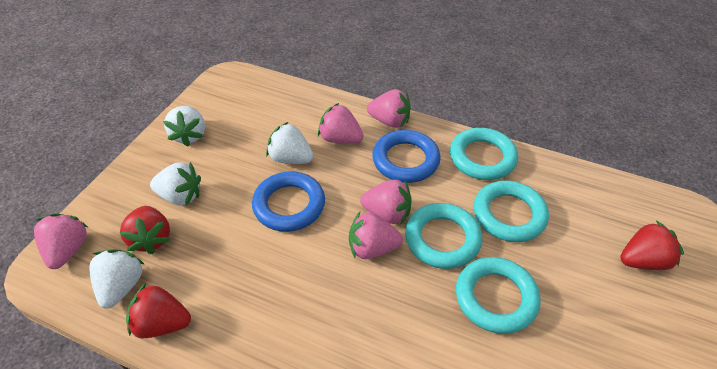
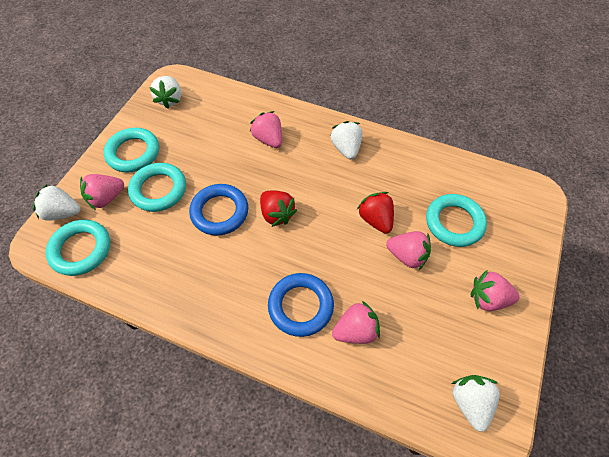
red strawberry: 3 -> 2

